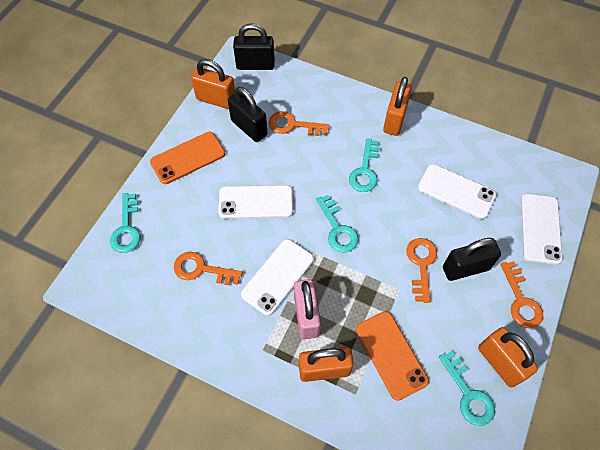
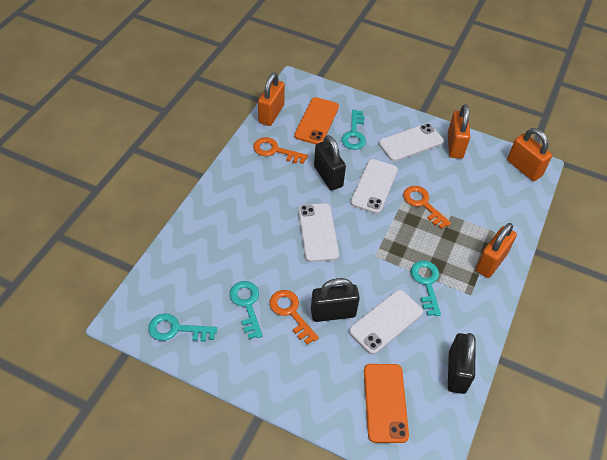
orange key: 4 -> 3
pink padlock: 1 -> 0

